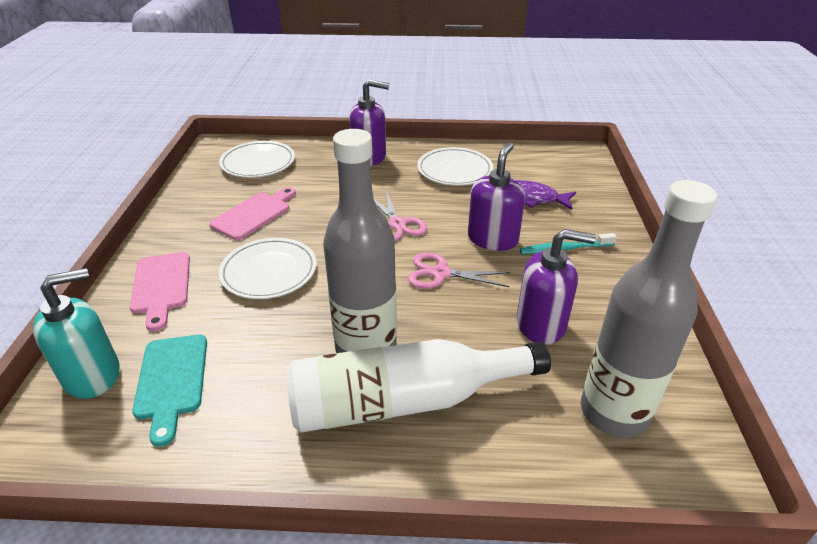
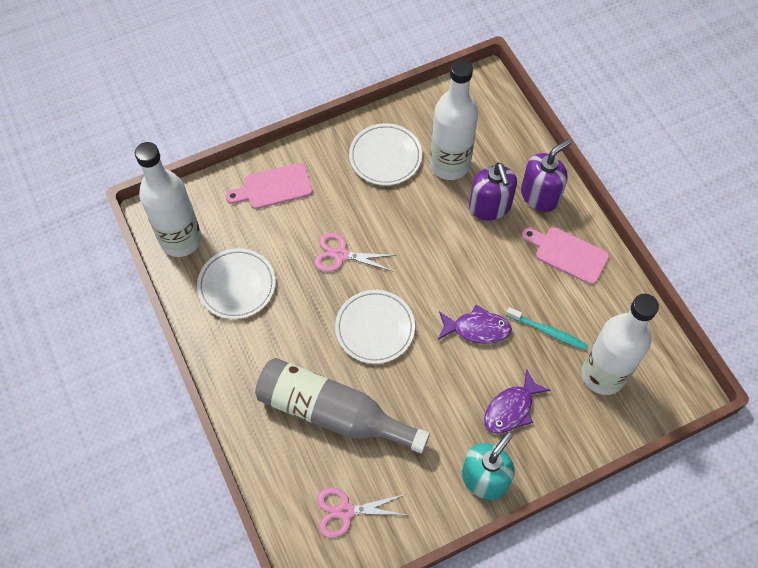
grey bottle: 2 -> 1
purple fish: 1 -> 2
purple soap dispenser: 3 -> 2
turquoise cutting board: 1 -> 0
white bottle: 1 -> 3

